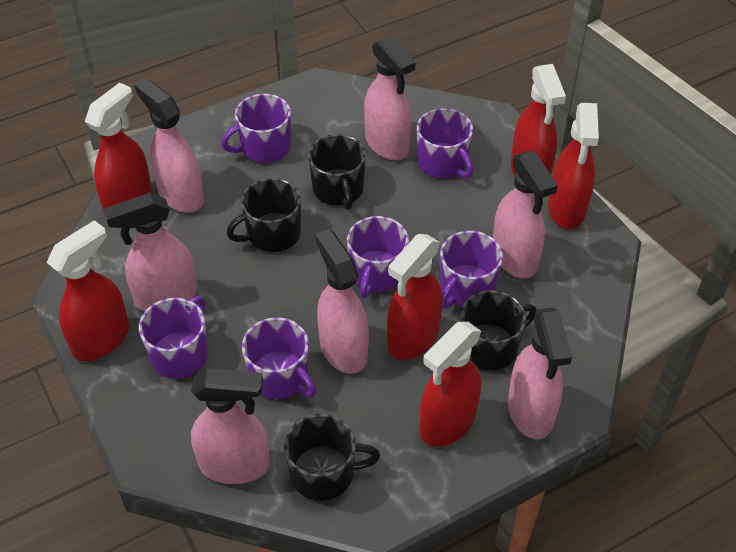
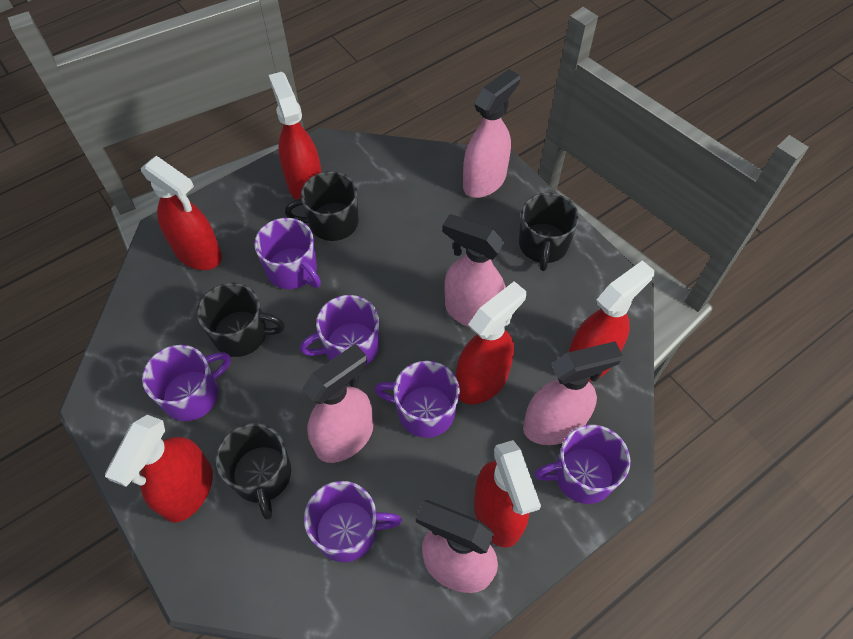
pink spray bottle: 7 -> 5

